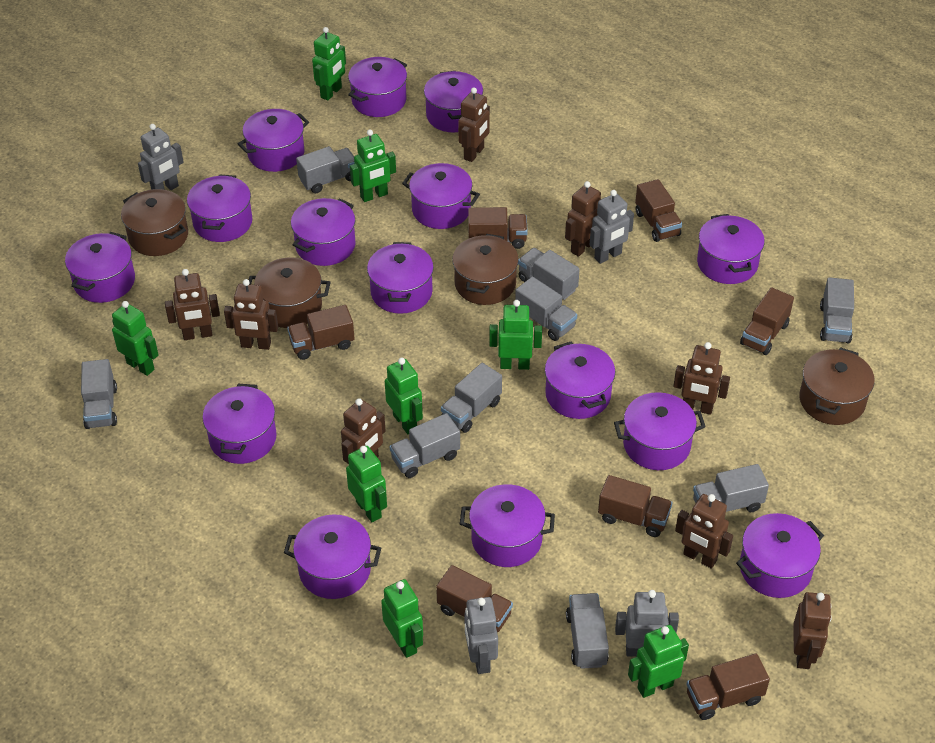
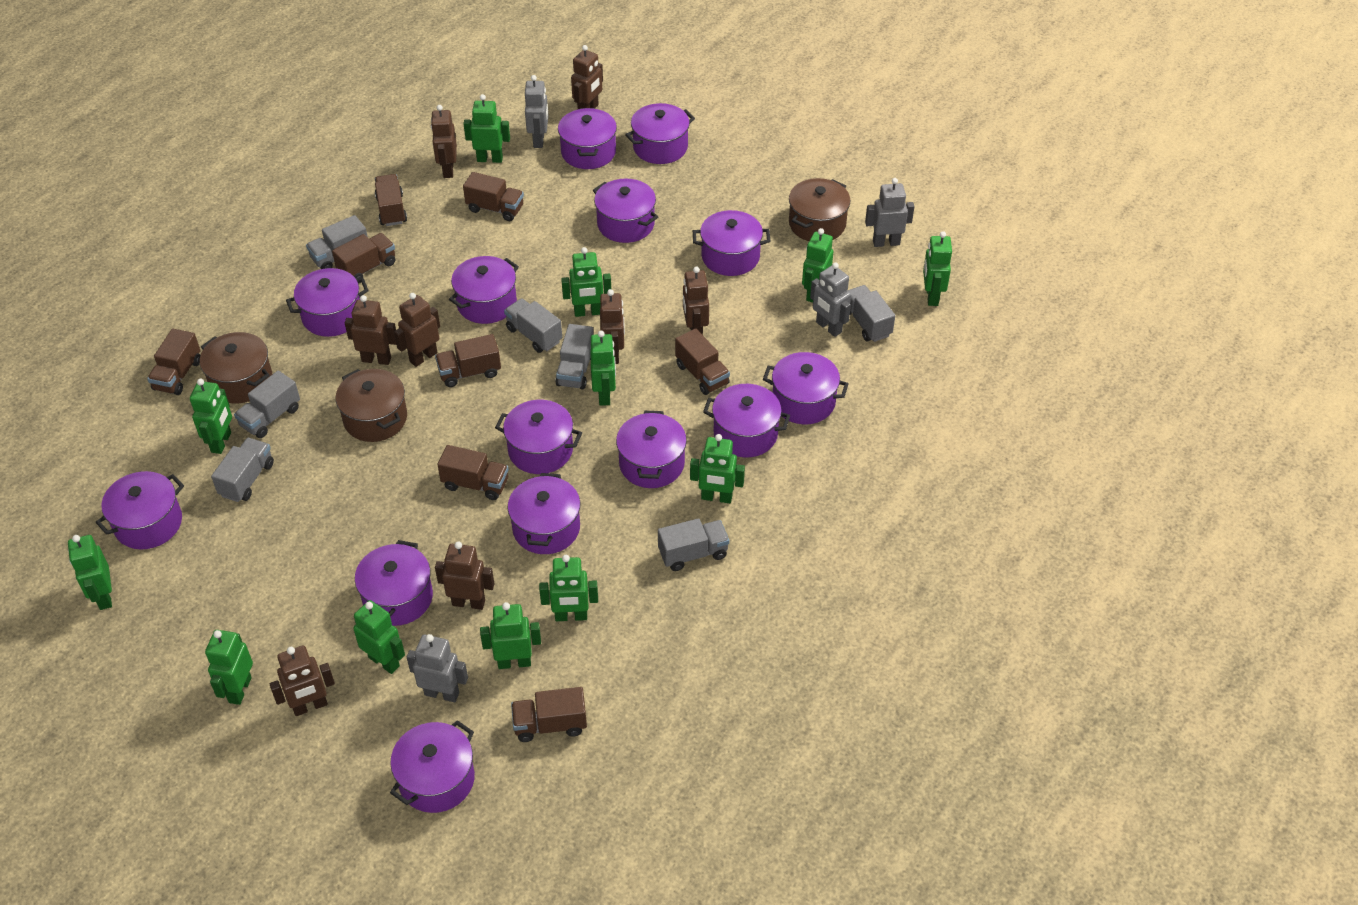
brown pot: 4 -> 3
brown truck: 7 -> 8
green robot: 8 -> 12
grey truck: 9 -> 7
purple pot: 15 -> 14

